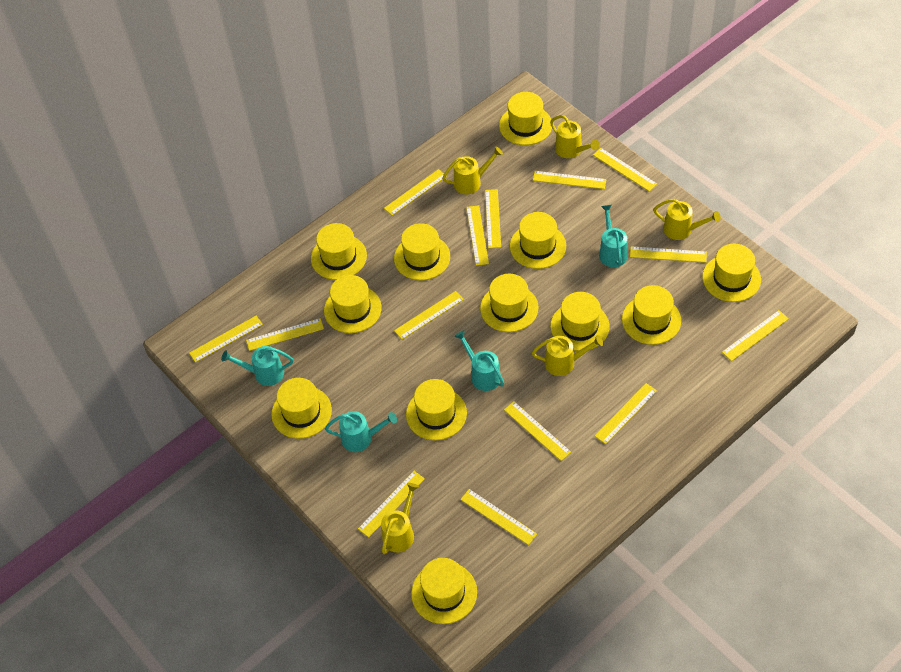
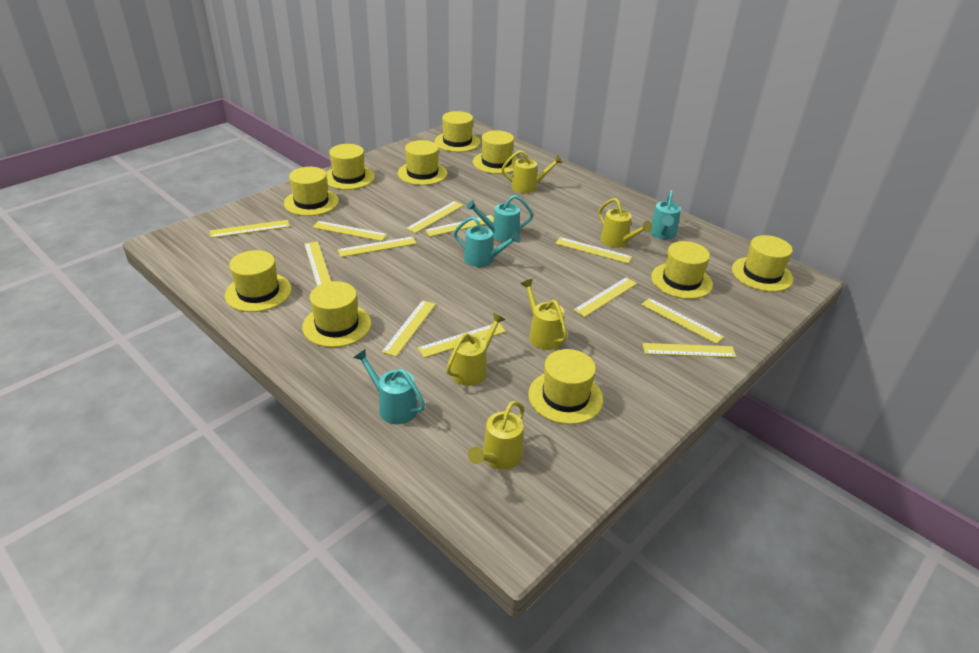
yellow hat: 12 -> 10
yellow ruler: 14 -> 12

